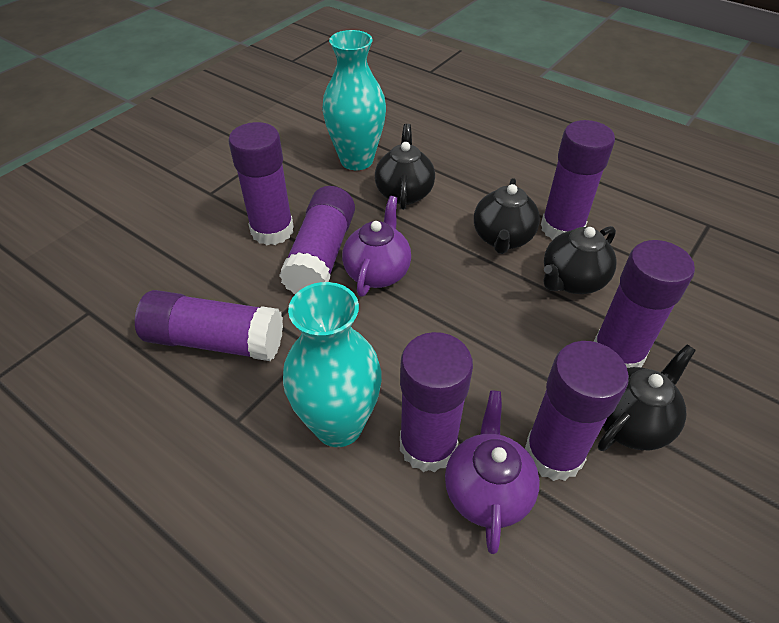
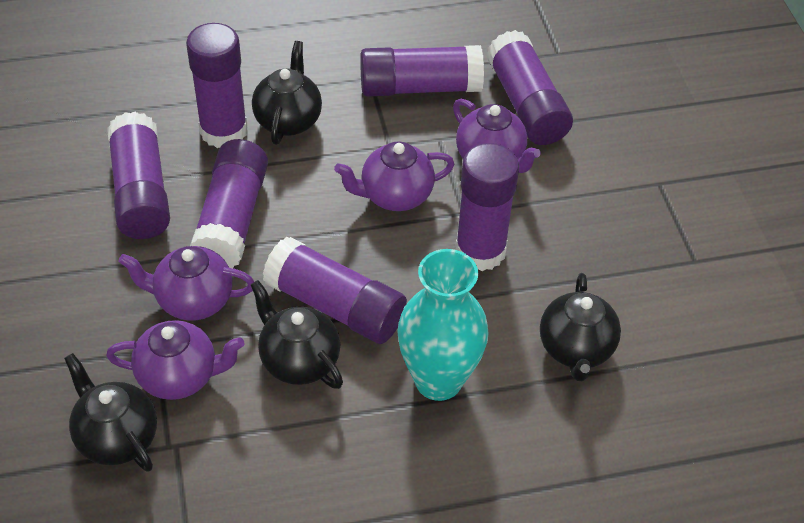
purple teapot: 2 -> 4
turquoise vase: 2 -> 1

